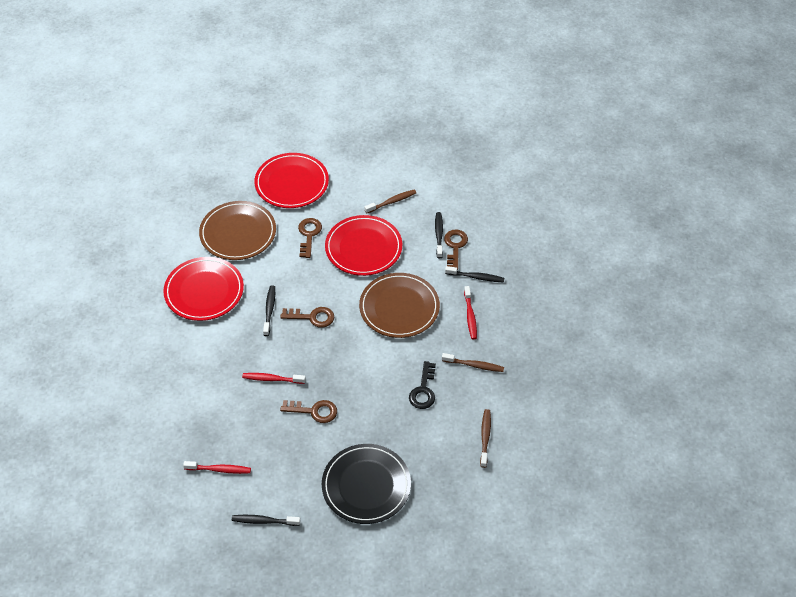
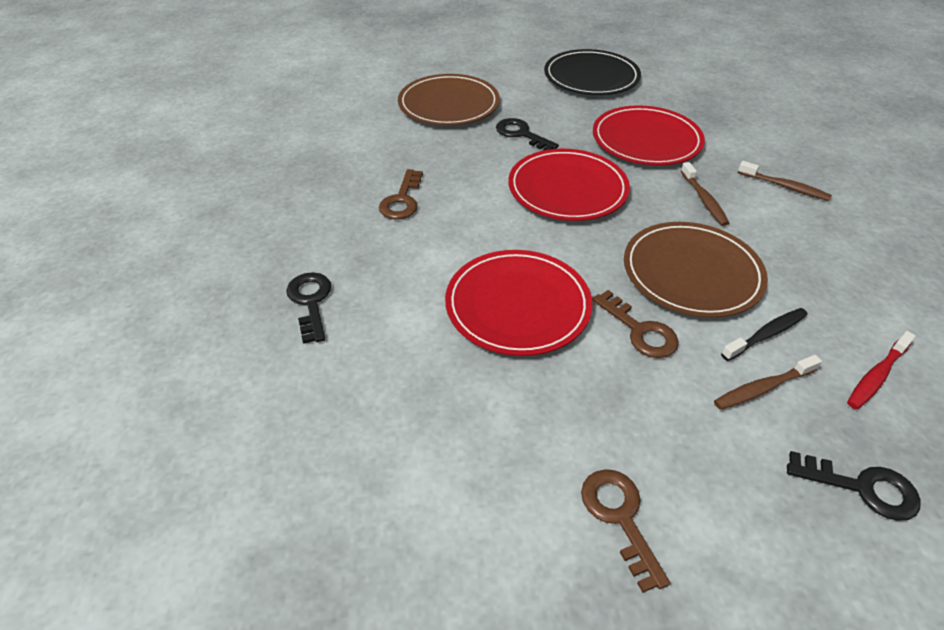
black key: 1 -> 3
black toothbrush: 4 -> 1
brown key: 4 -> 3
red toothbrush: 3 -> 1

